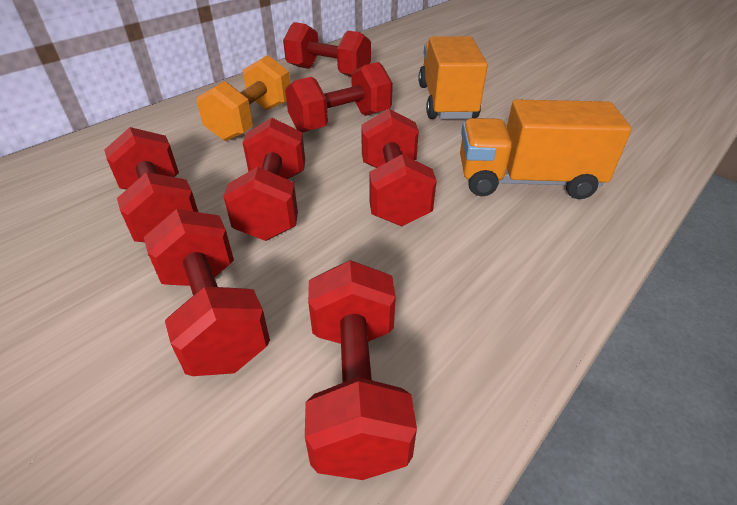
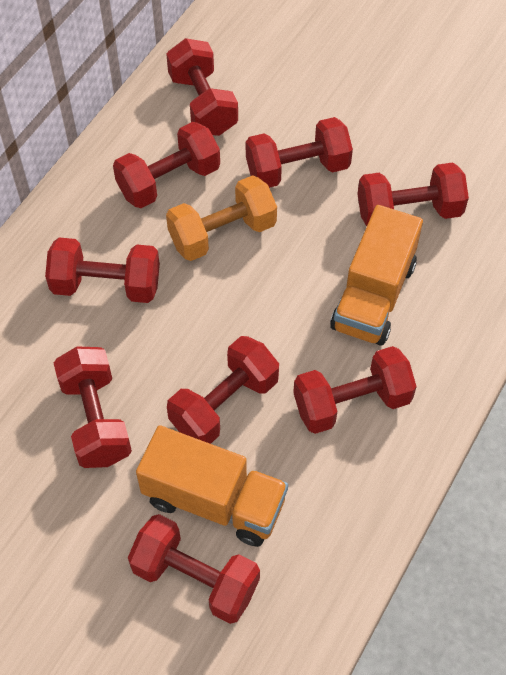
red dumbbell: 7 -> 9

